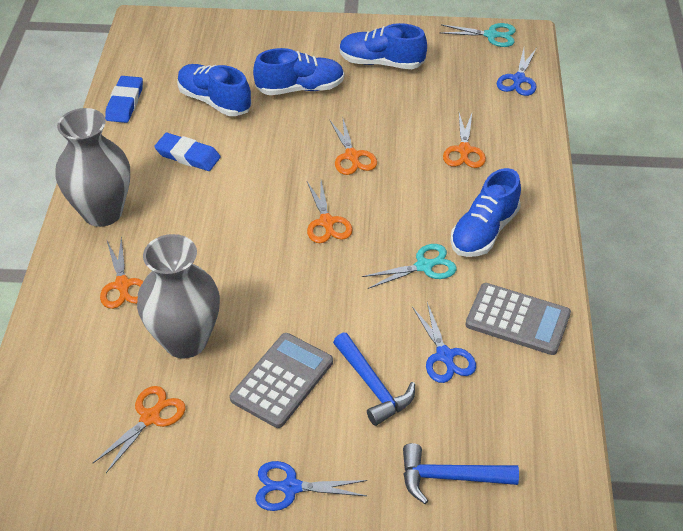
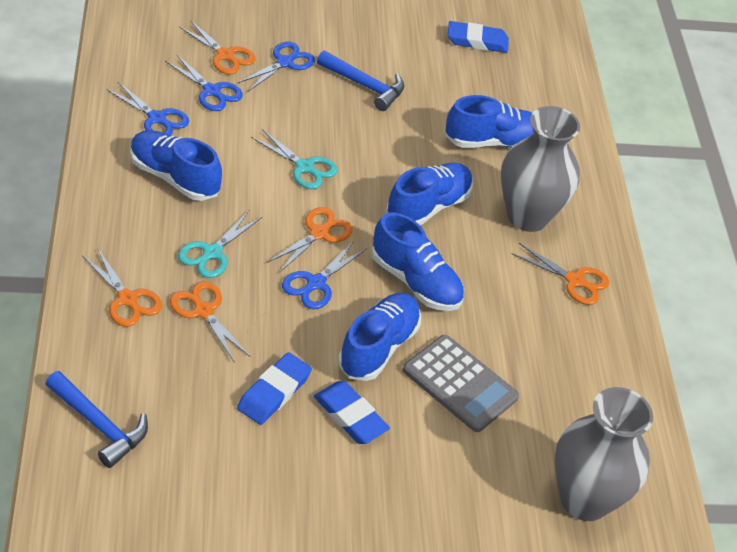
blue eraser: 2 -> 3
blue scissors: 3 -> 4
blue shoe: 4 -> 5
grey calculator: 2 -> 1

